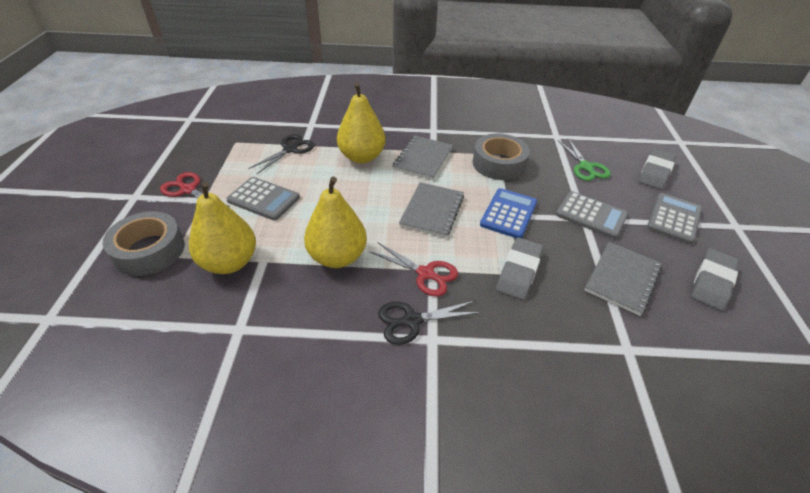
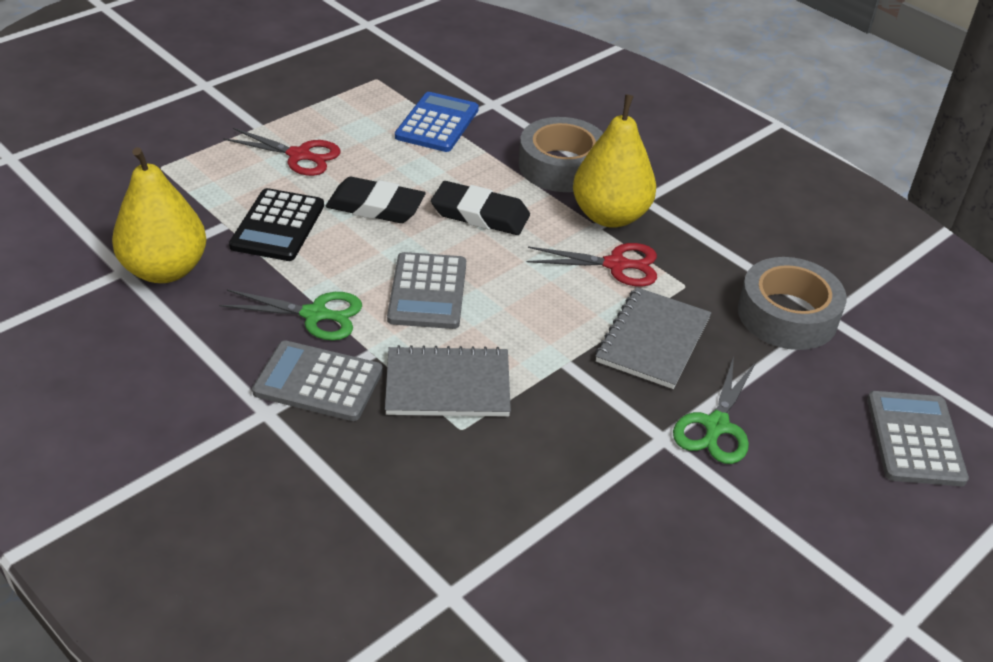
black calculator: 0 -> 1
black eraser: 0 -> 2
black scissors: 2 -> 0
green scissors: 1 -> 2
grey eraser: 3 -> 0
grey notebook: 3 -> 2
yellow pear: 3 -> 2

